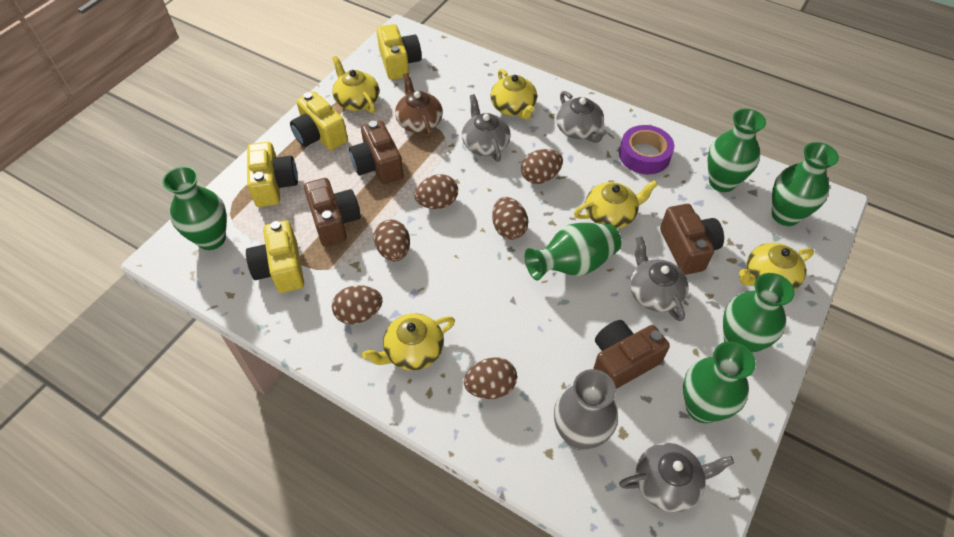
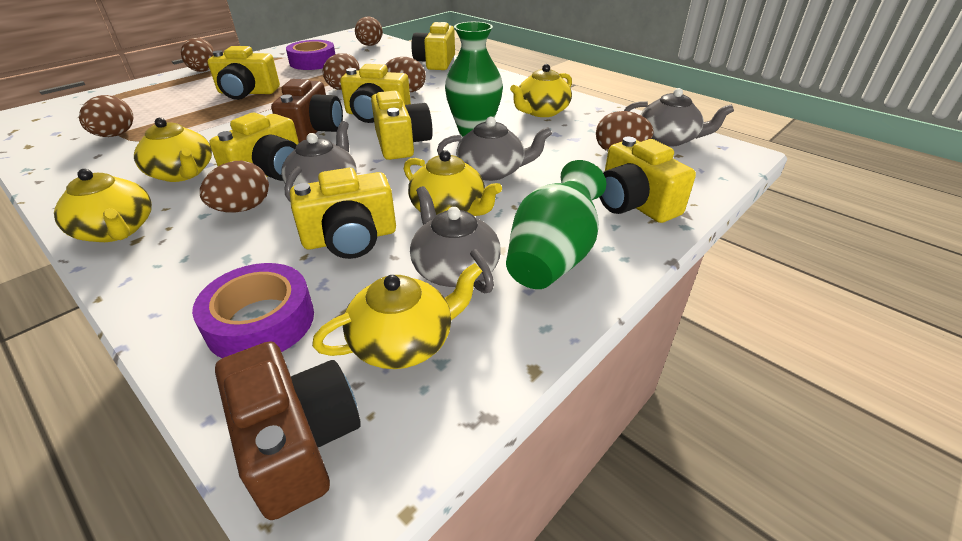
brown camera: 4 -> 2
brown egg: 6 -> 7
brown teapot: 1 -> 0
green vase: 6 -> 2
grey vase: 1 -> 0
purple tape: 1 -> 2
yellow camera: 4 -> 7

